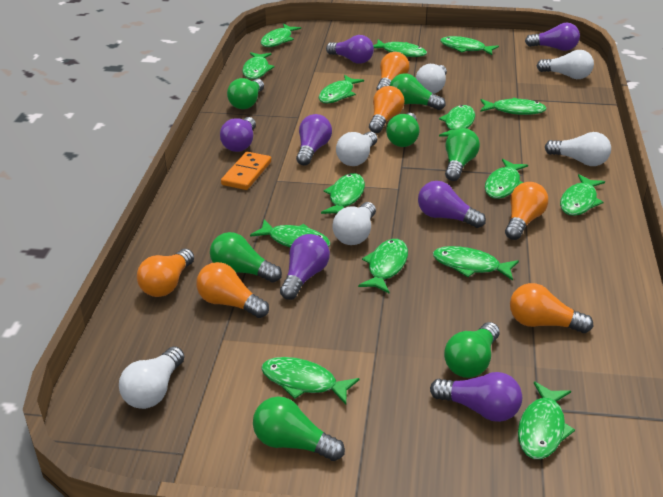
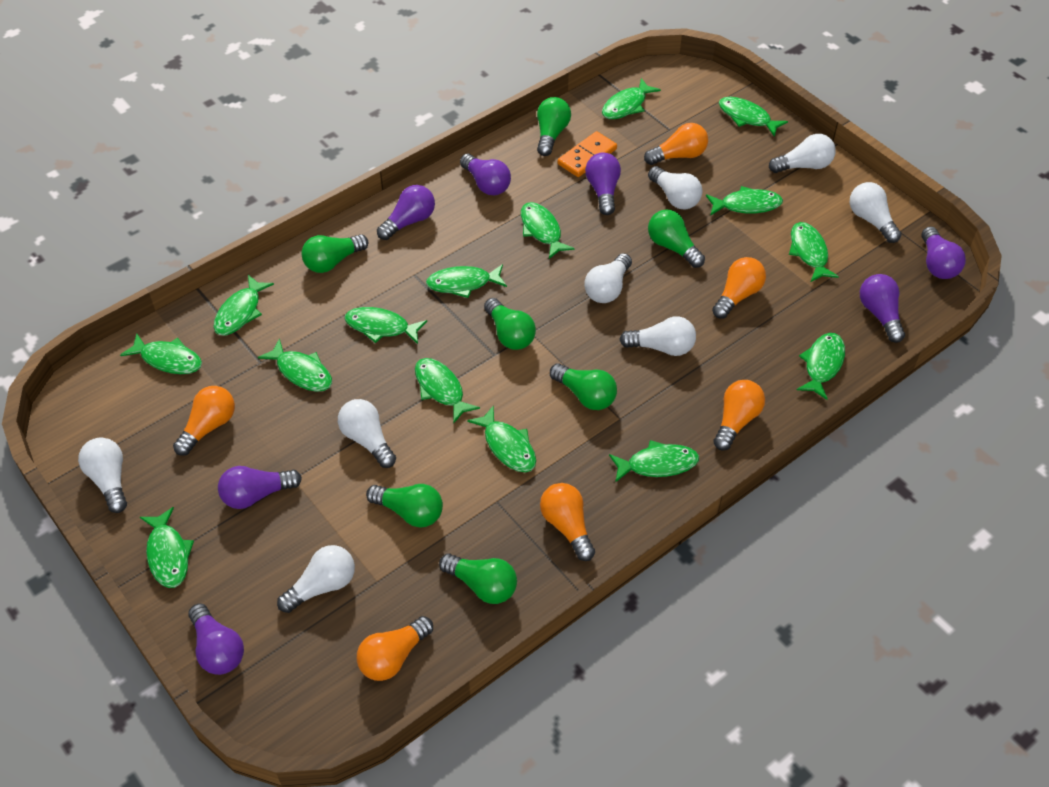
white light bulb: 6 -> 8

